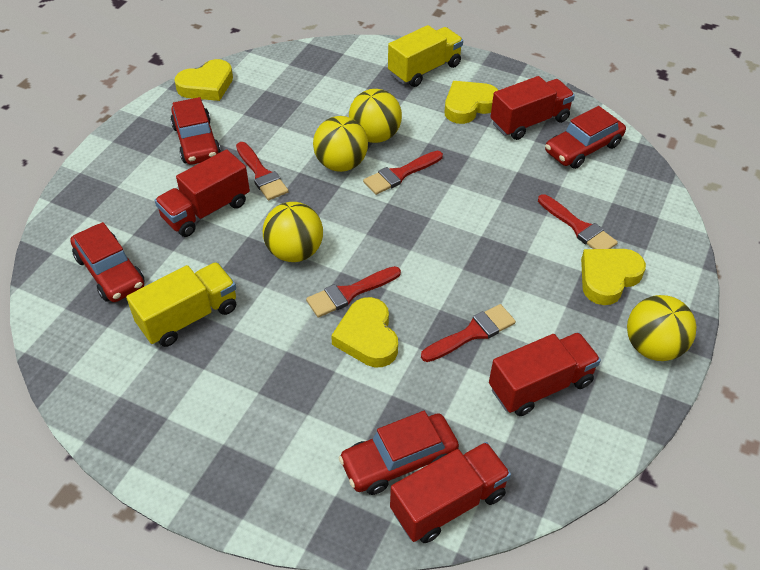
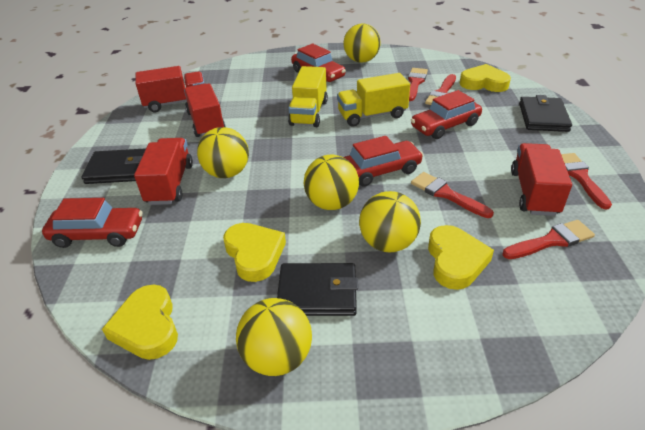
black wallet: 0 -> 3
yellow ball: 4 -> 5

